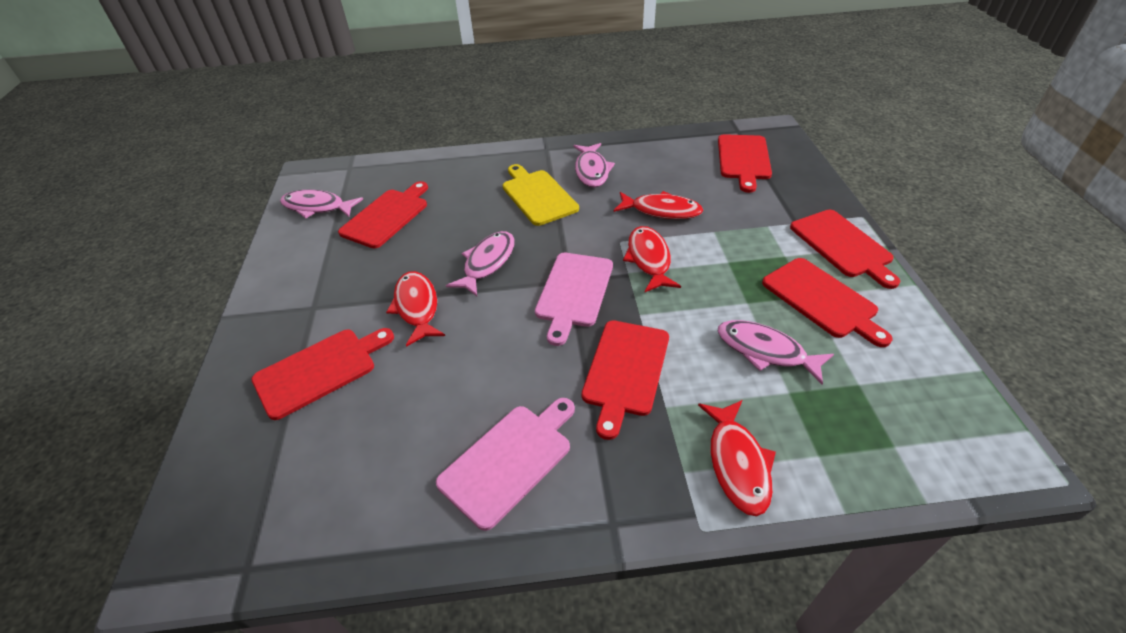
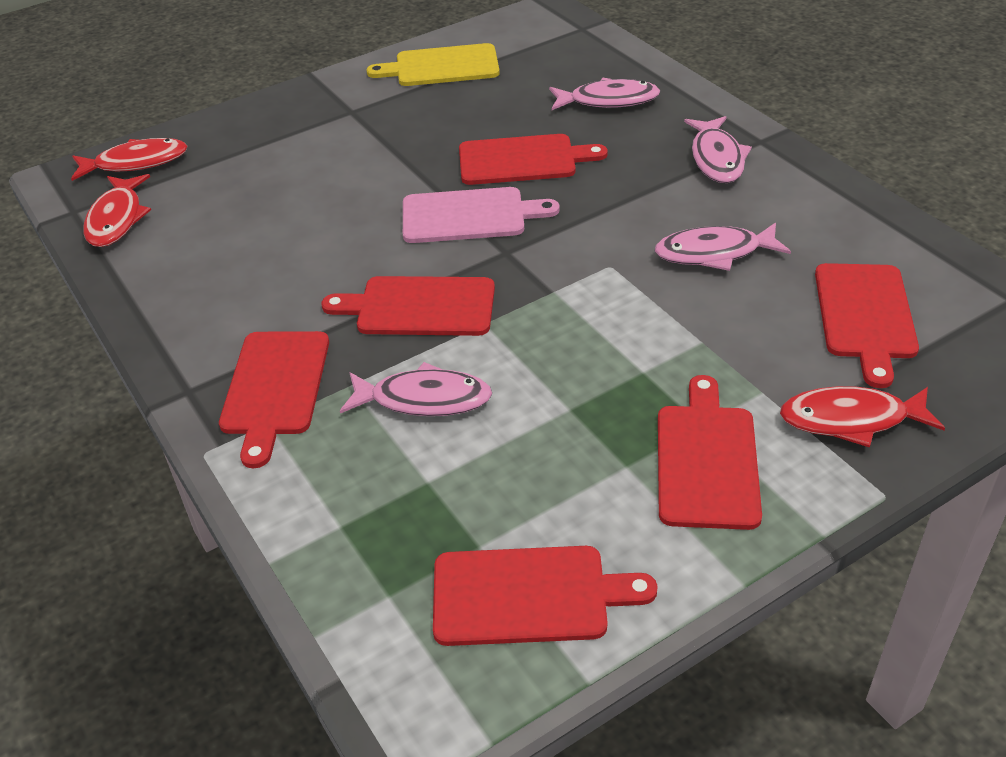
pink cutting board: 2 -> 1
red fish: 4 -> 3

